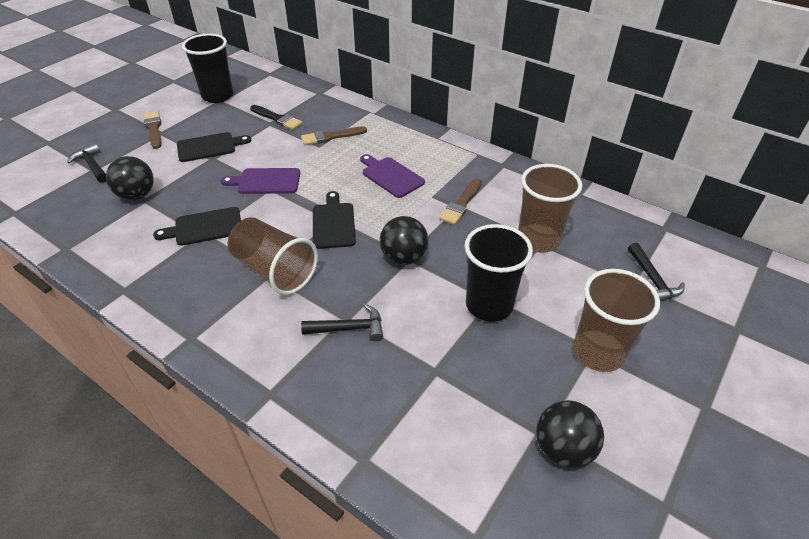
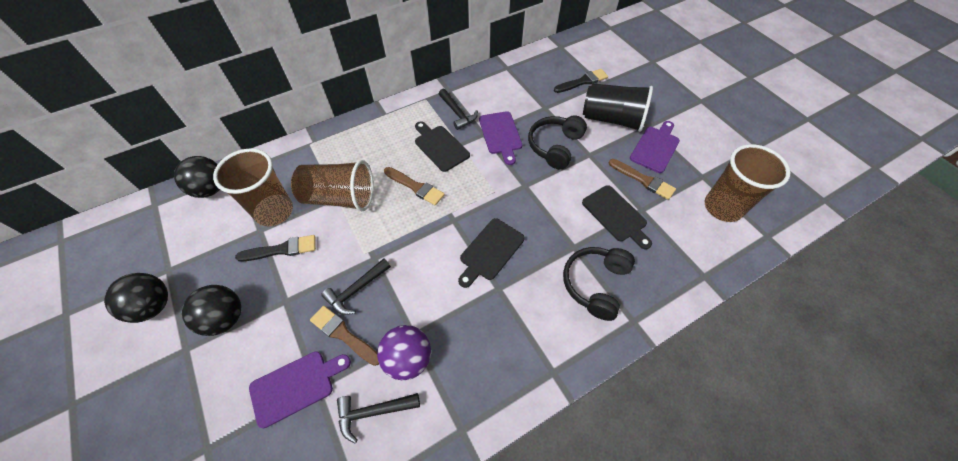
black brush: 1 -> 2
black cup: 2 -> 1
black headphones: 0 -> 2
purple ball: 0 -> 1
purple cutting board: 2 -> 3

